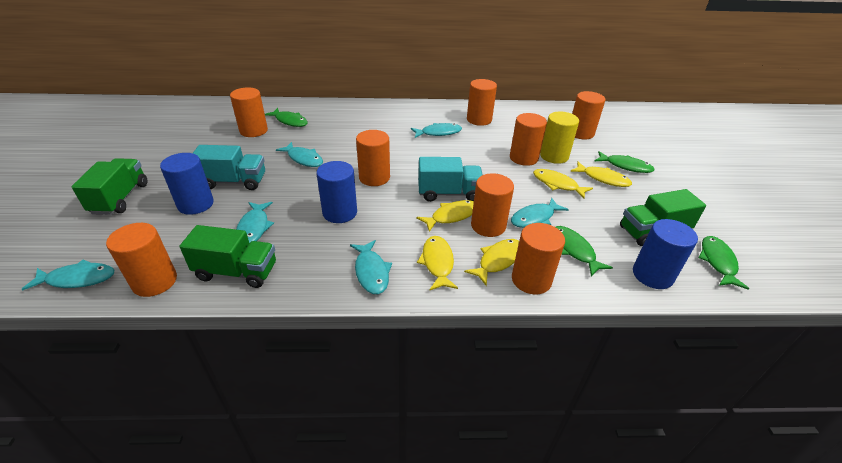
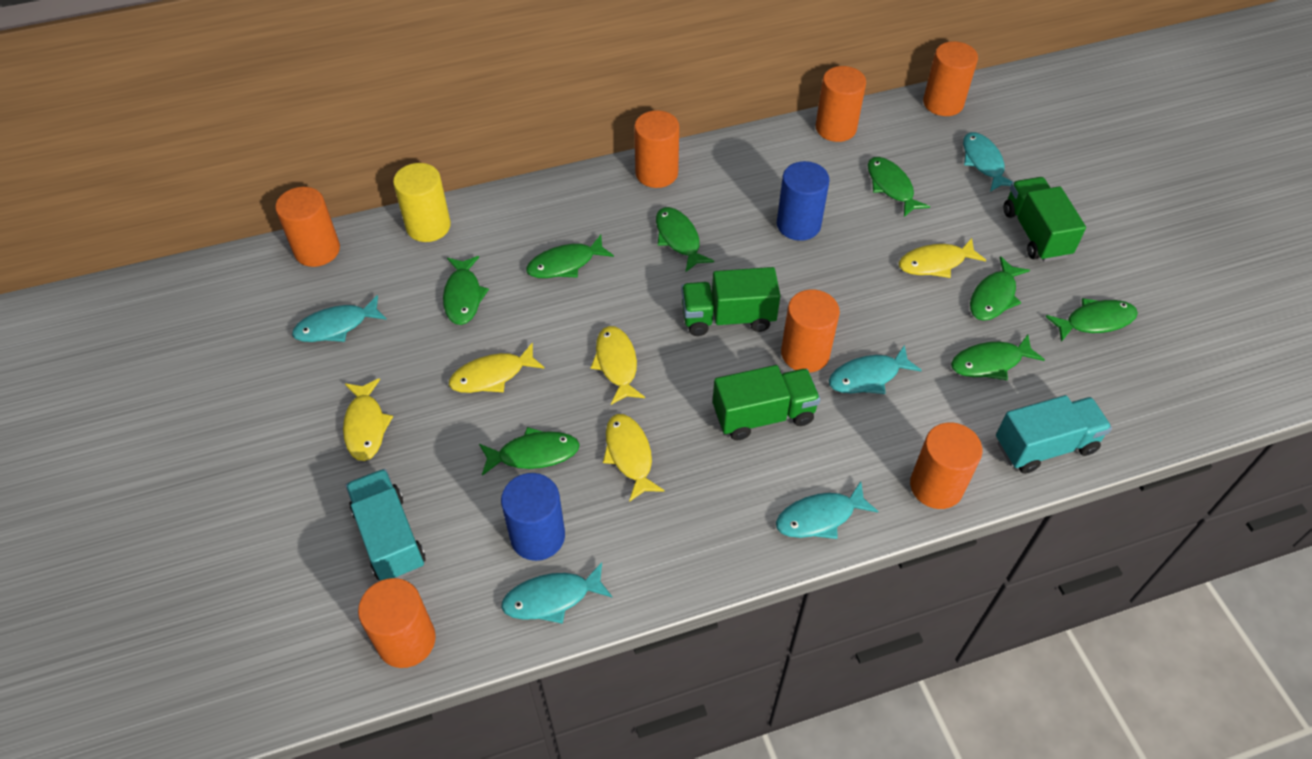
blue cylinder: 3 -> 2
green fish: 4 -> 8
orange cylinder: 8 -> 7
turquoise fish: 6 -> 5

